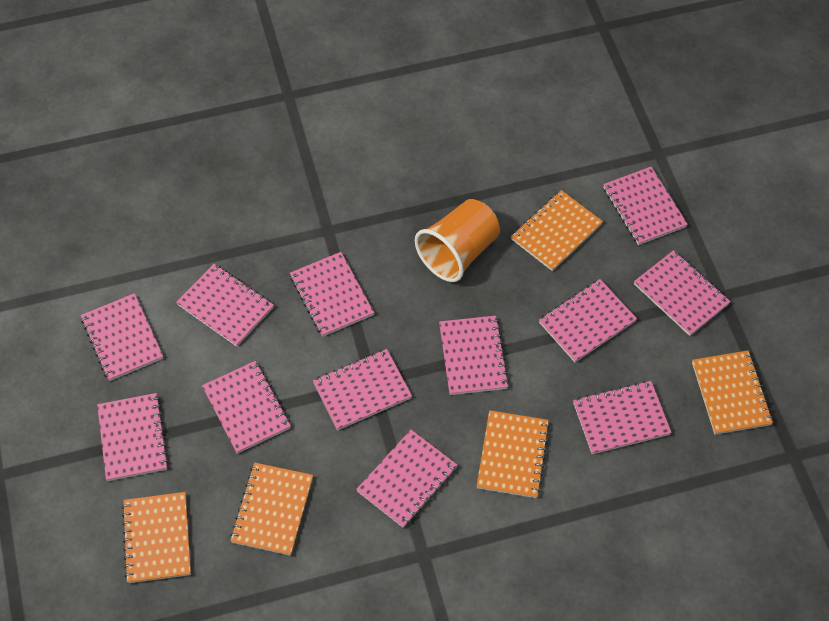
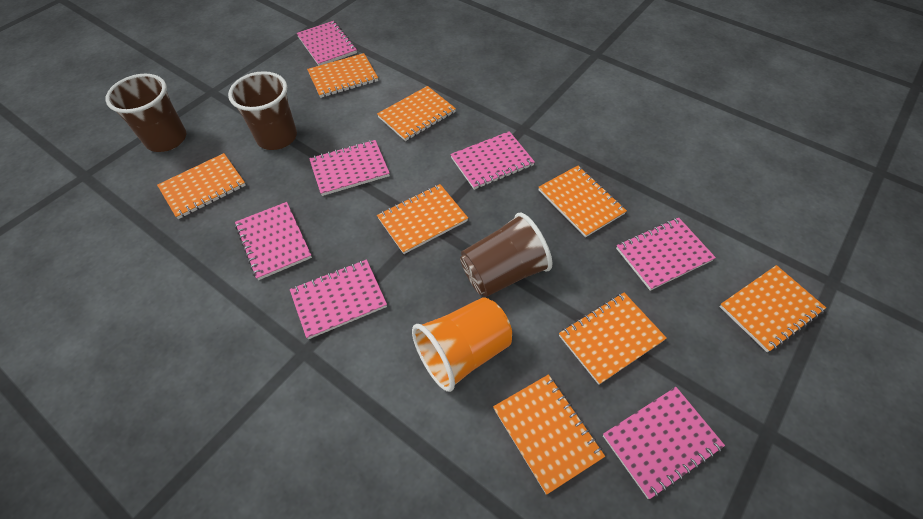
brown cup: 0 -> 3
orange notebook: 5 -> 8
pink notebook: 12 -> 7

